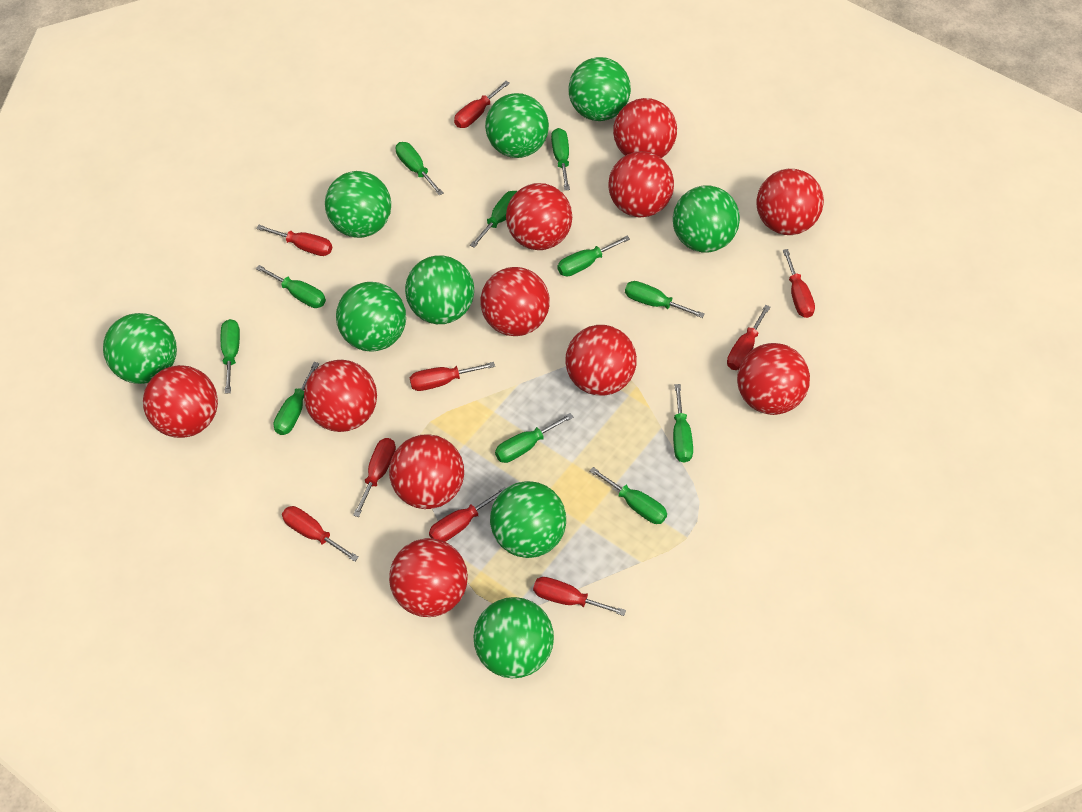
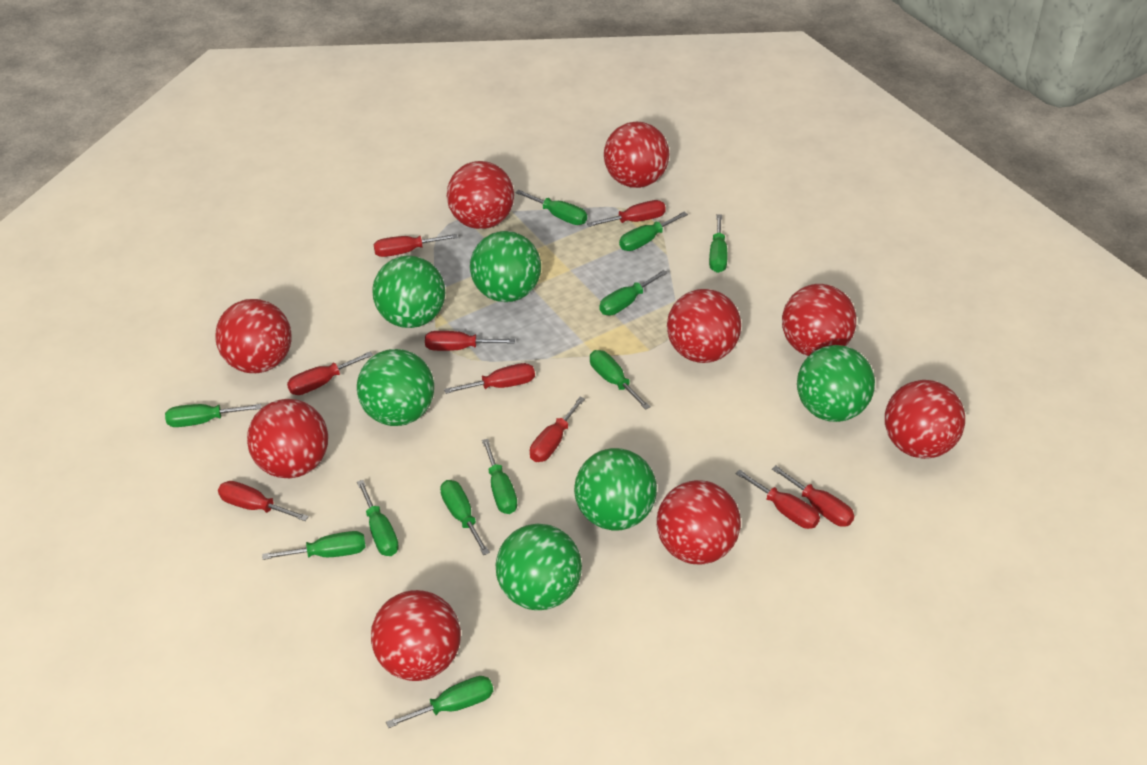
green ball: 9 -> 6
red ball: 11 -> 9

